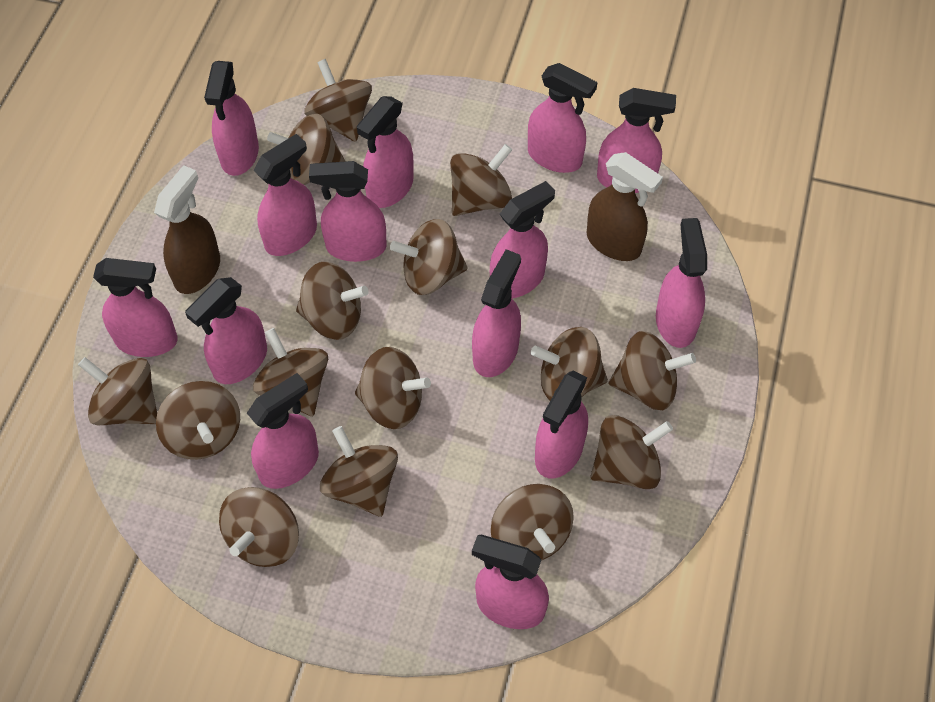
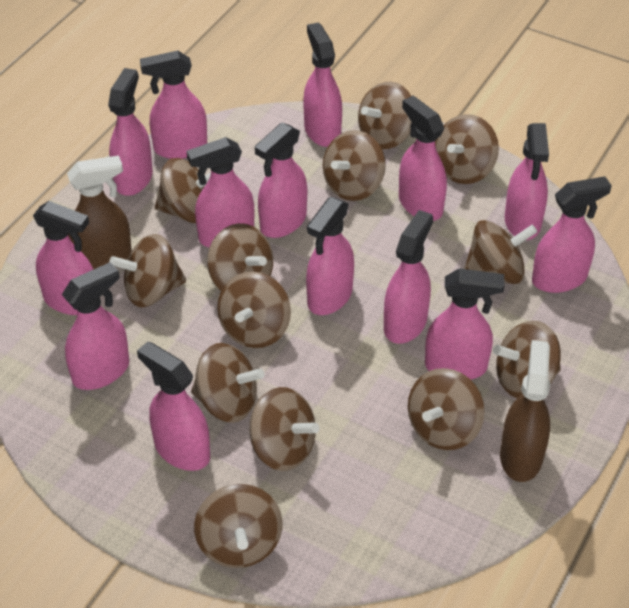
brown spinning top: 15 -> 13

